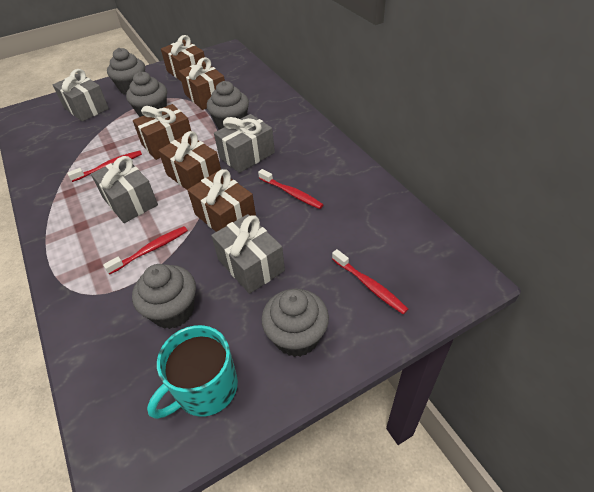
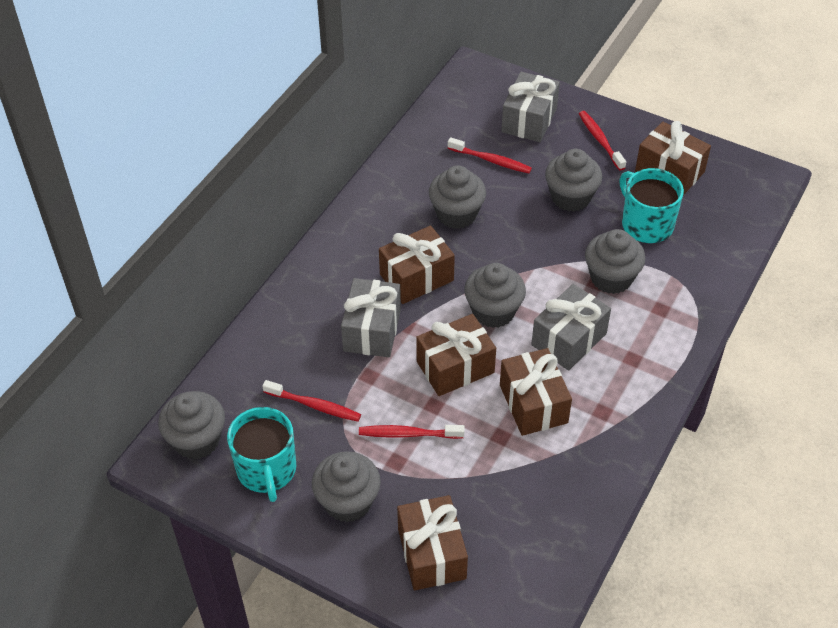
grey cupcake: 5 -> 6
grey gift: 4 -> 3
turquoise mug: 1 -> 2

